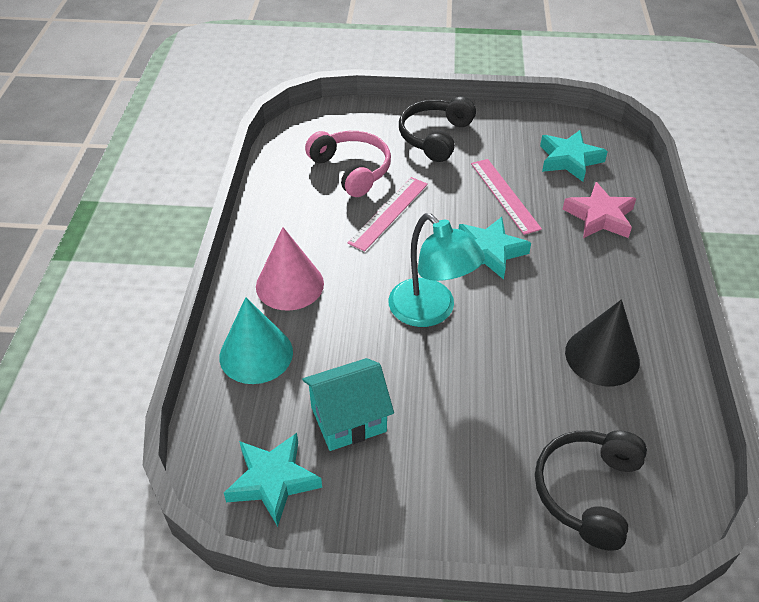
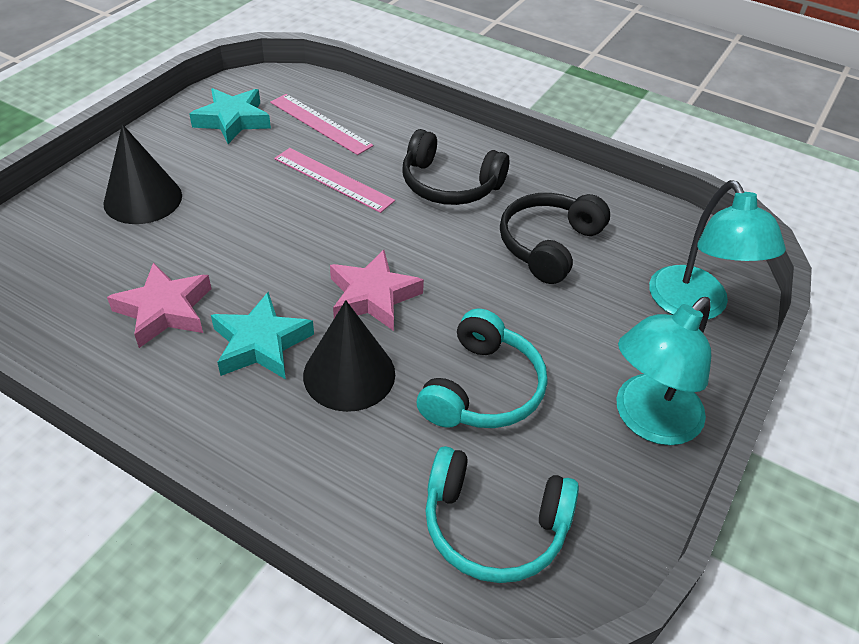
black cone: 1 -> 2
pink cone: 1 -> 0
pink headphones: 1 -> 0
pink star: 1 -> 2
turquoise cone: 1 -> 0
turquoise headphones: 0 -> 2
turquoise house: 1 -> 0
turquoise lamp: 1 -> 2
turquoise star: 3 -> 2

